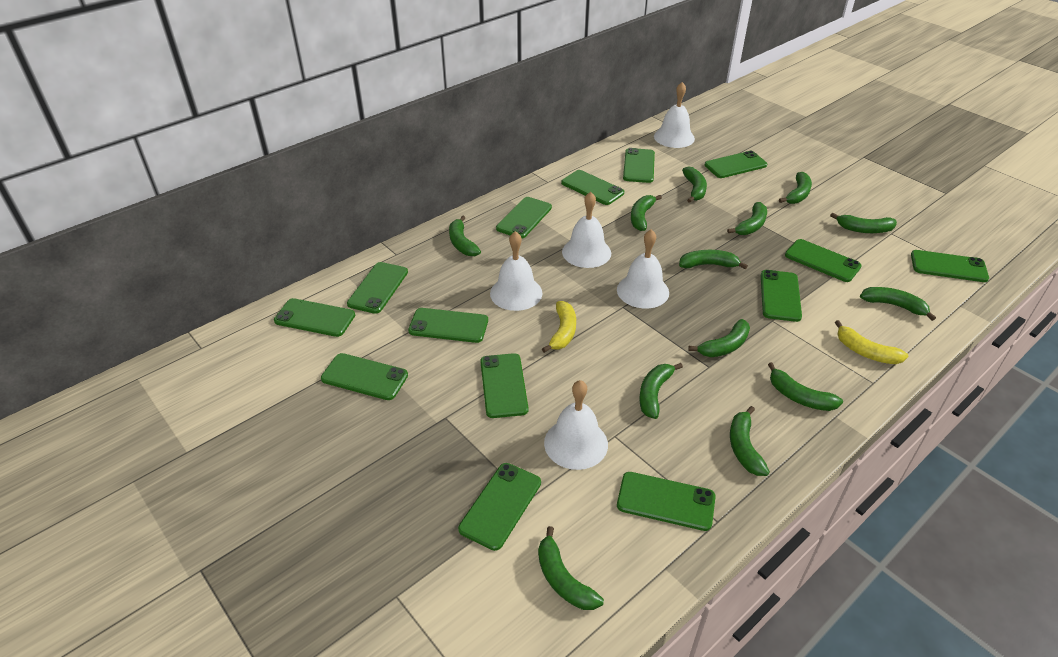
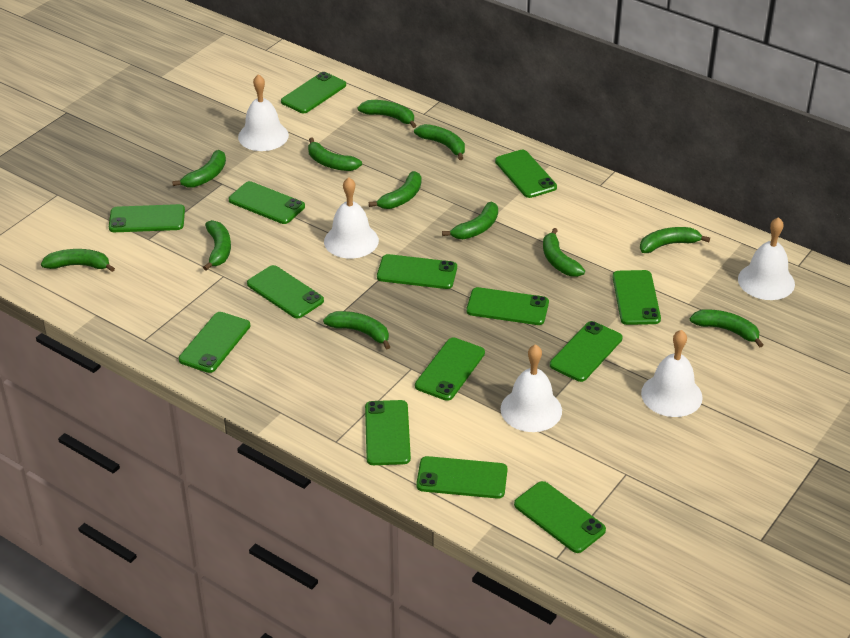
green banana: 13 -> 12
yellow banana: 2 -> 0

